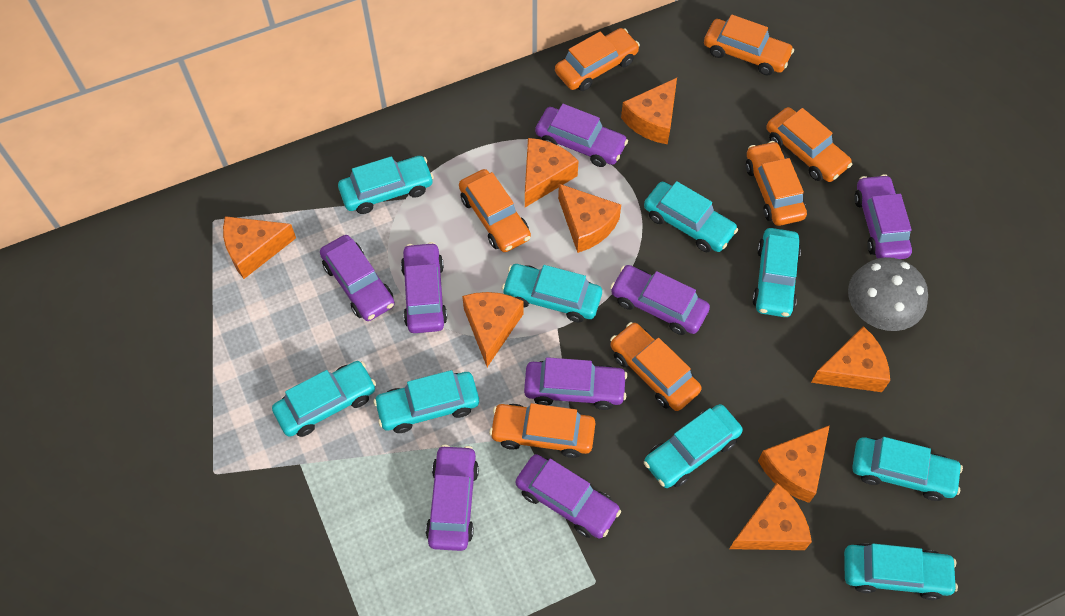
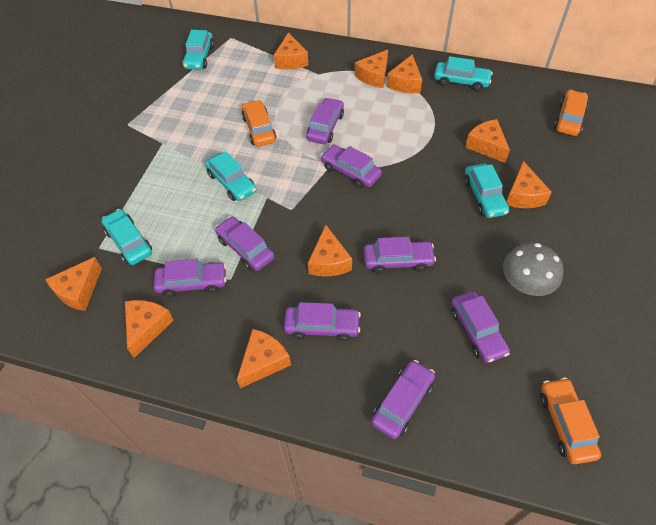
orange car: 7 -> 3
orange cheese: 8 -> 9
turquoise car: 9 -> 5

